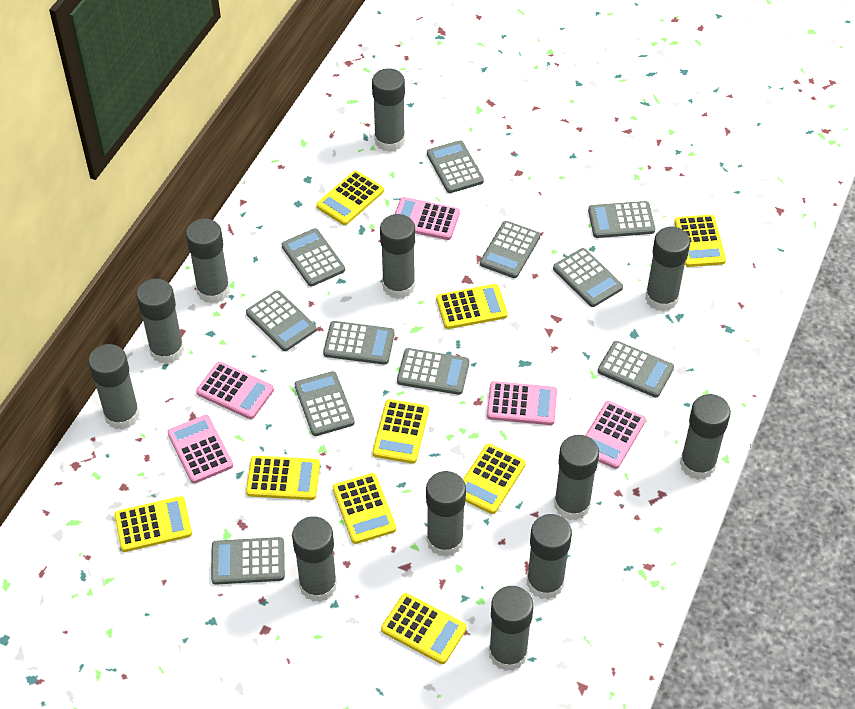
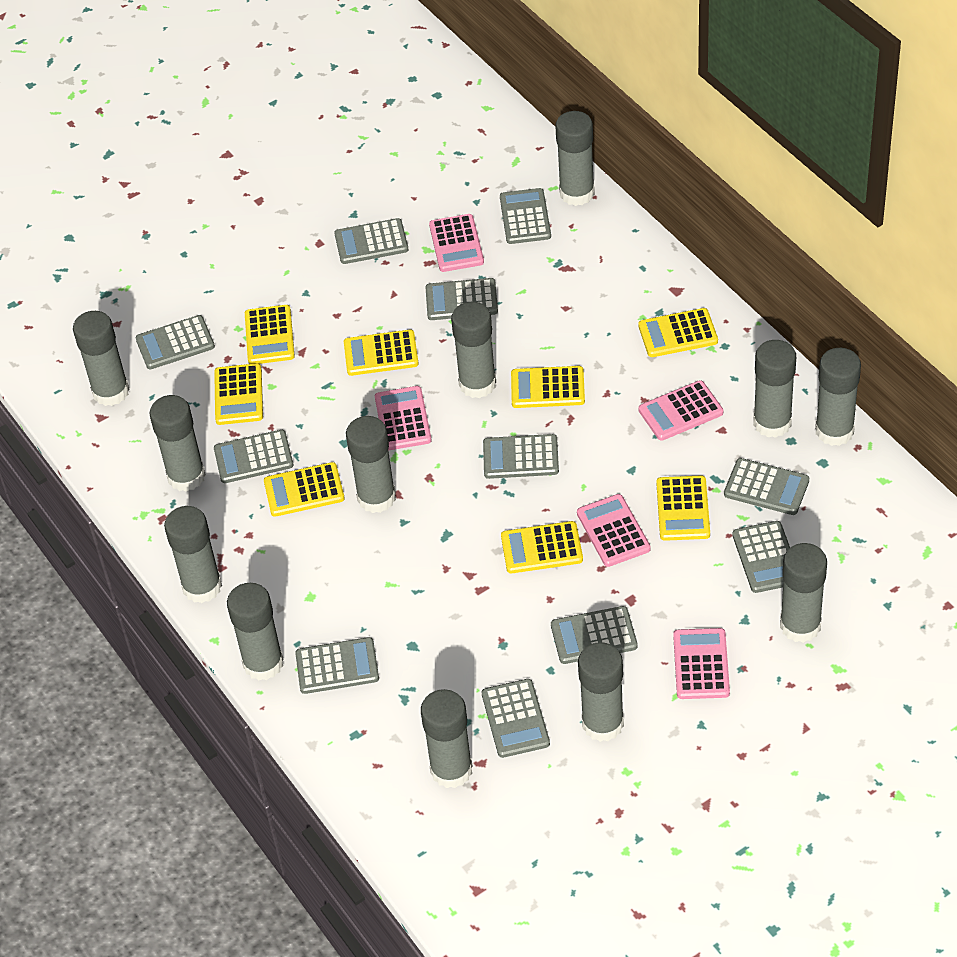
yellow calculator: 9 -> 8

